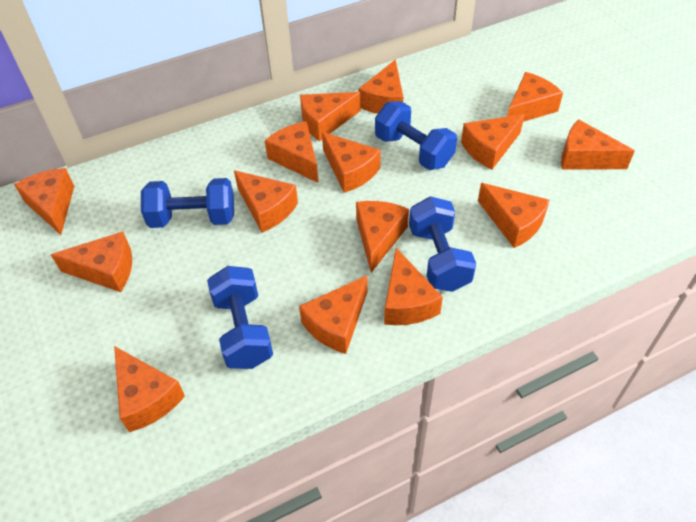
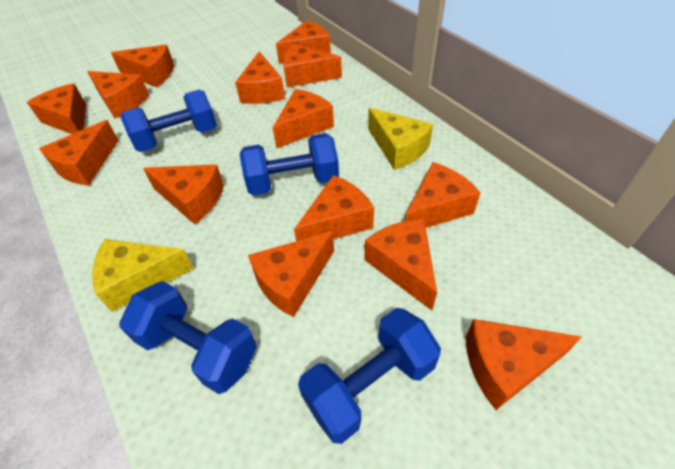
orange cheese: 15 -> 14
yellow cheese: 0 -> 2

